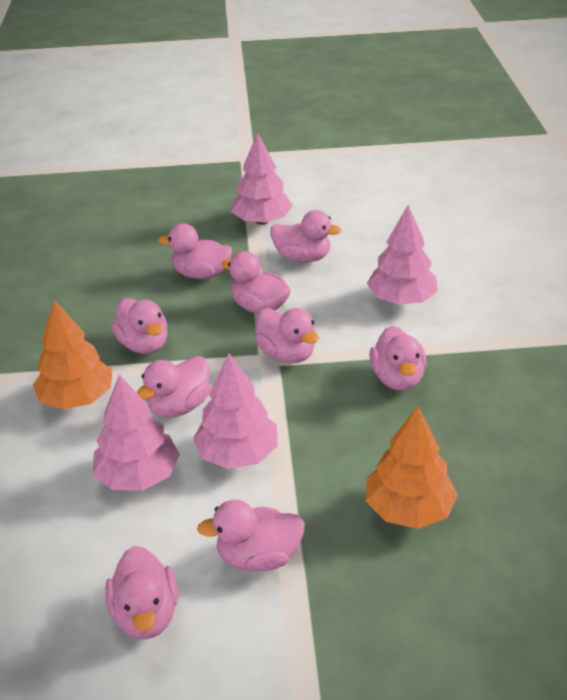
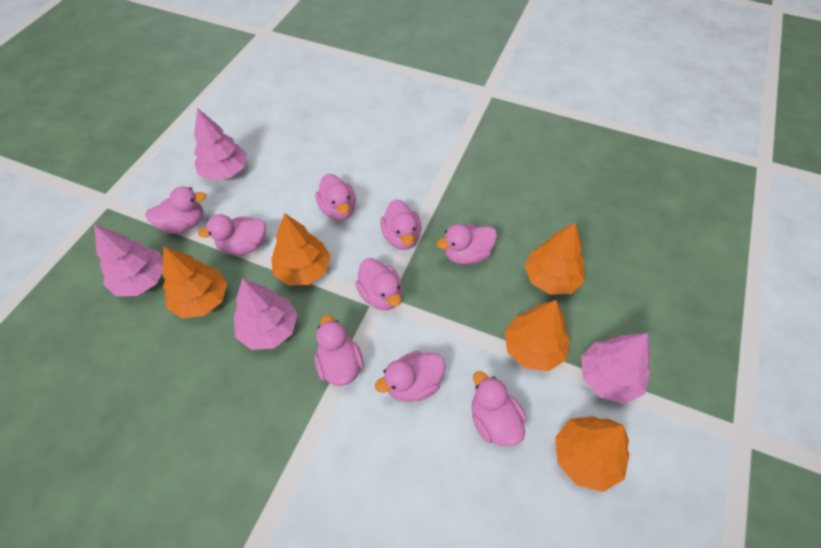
orange tree: 2 -> 5

